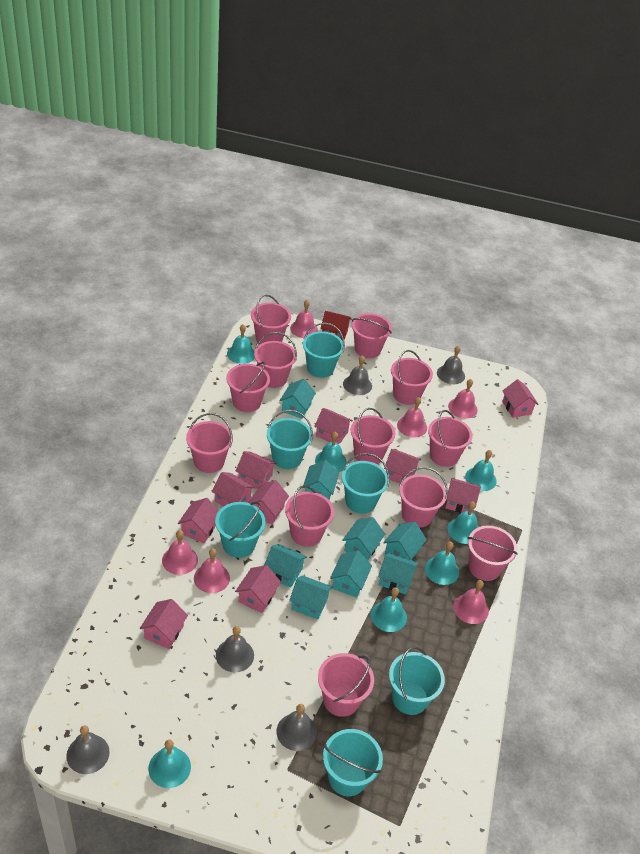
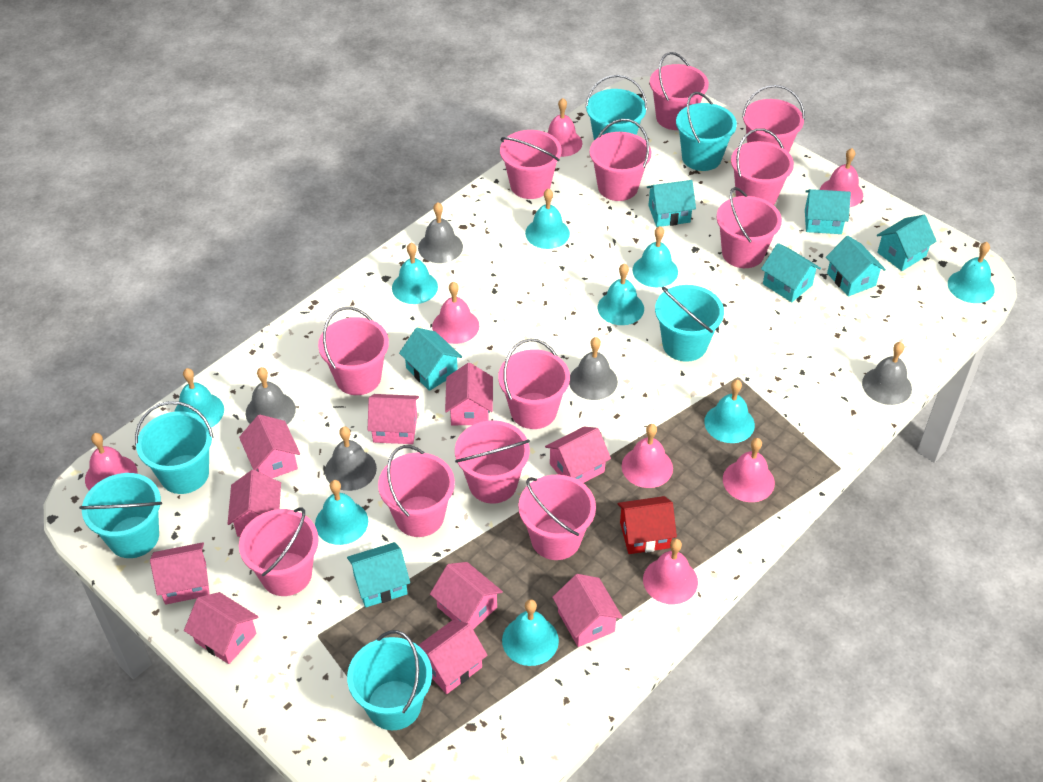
pink bell: 6 -> 7
turquoise bell: 7 -> 9
turquoise house: 8 -> 7

